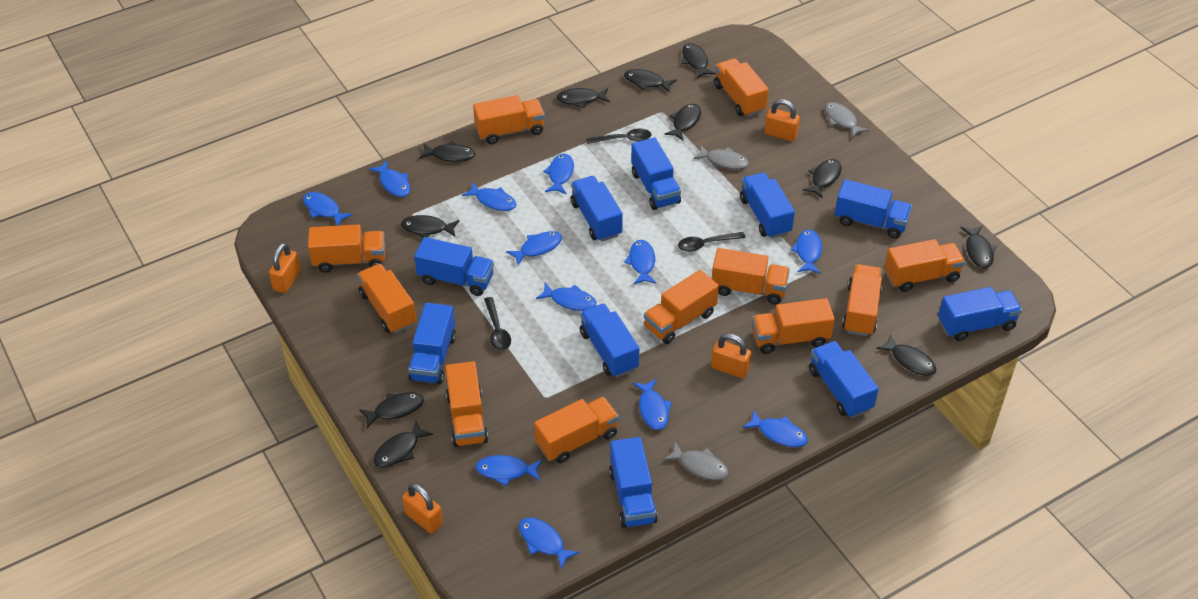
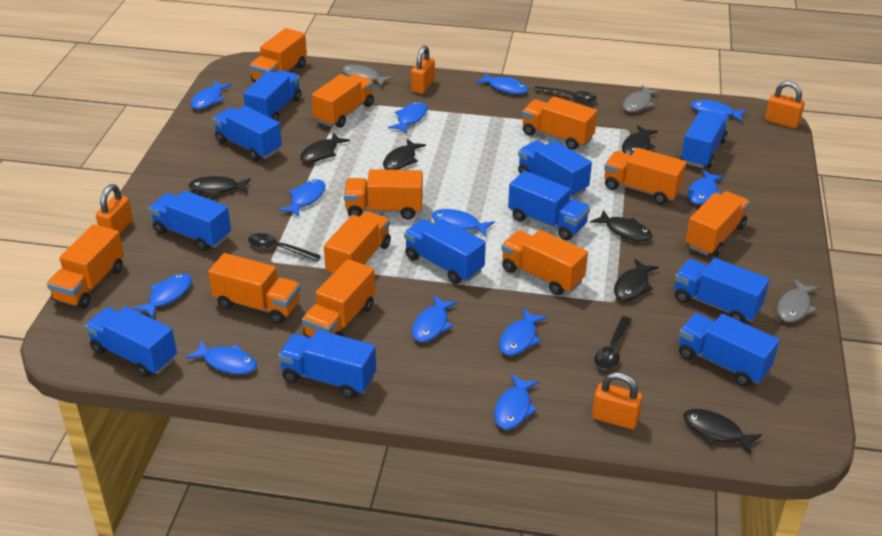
black fish: 11 -> 7
blue truck: 10 -> 11

